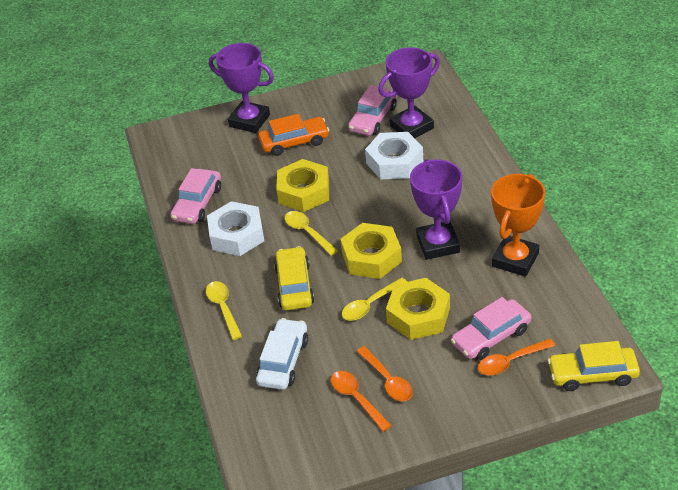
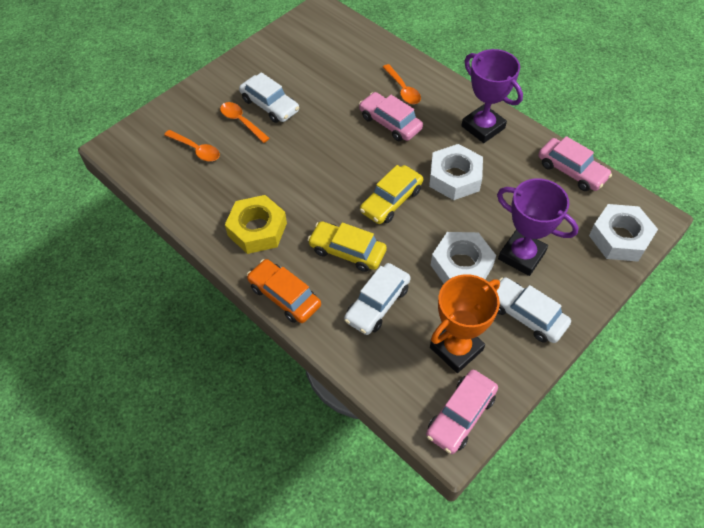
purple trophy: 3 -> 2
white car: 1 -> 3
white nut: 2 -> 3
yellow nut: 3 -> 1
yellow spoon: 3 -> 0

